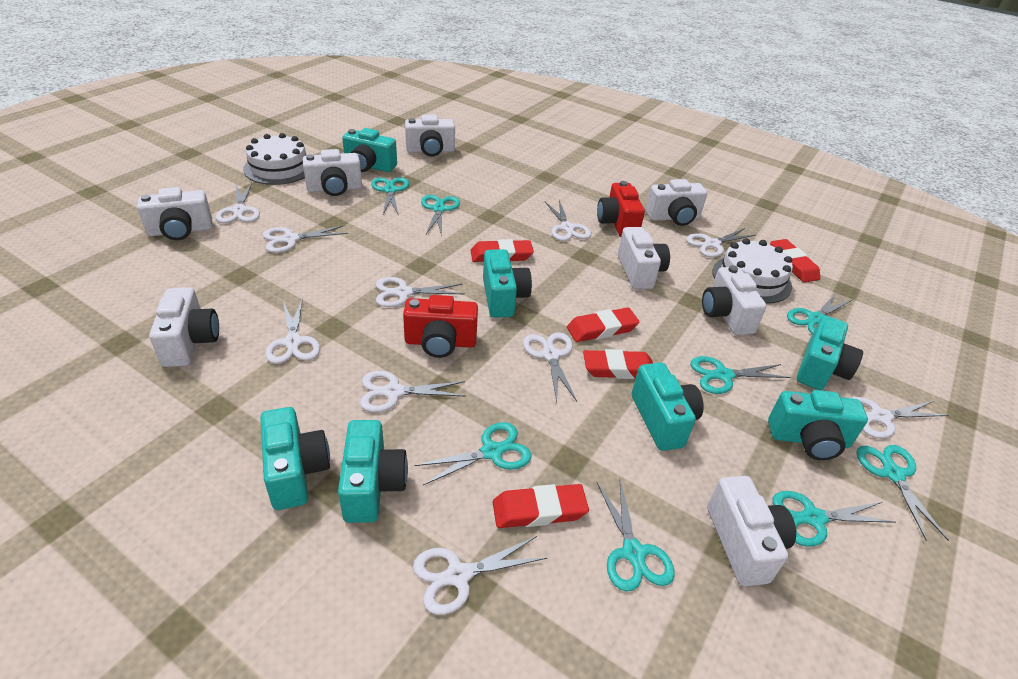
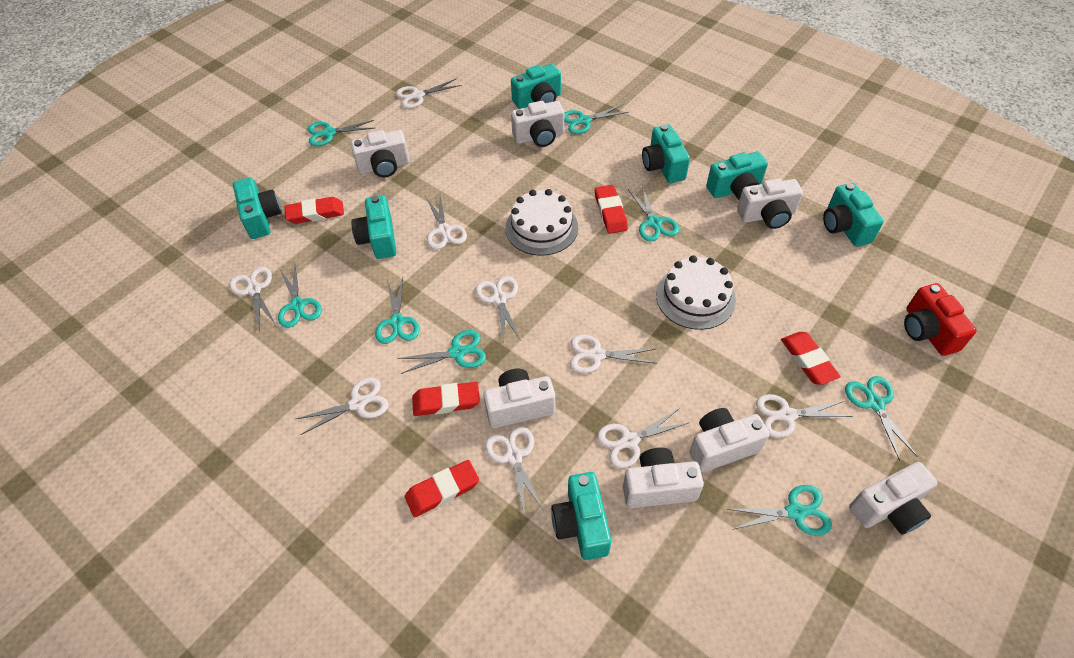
red camera: 2 -> 1
white camera: 8 -> 7
white scissors: 10 -> 9

